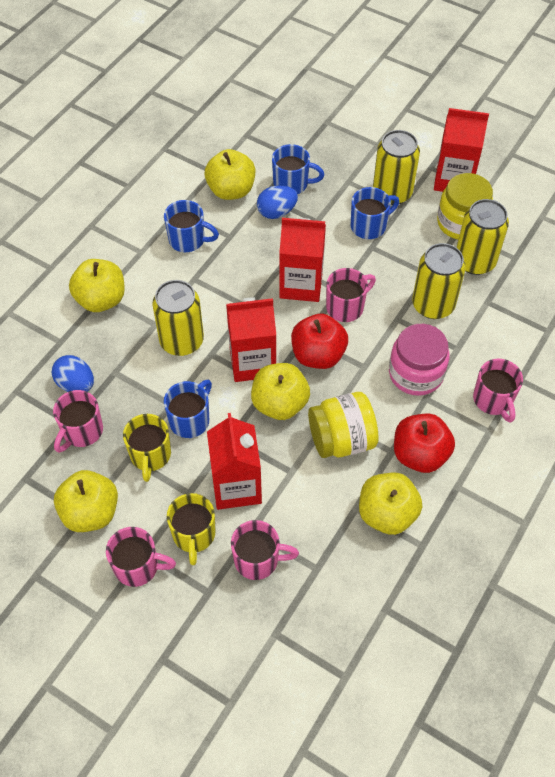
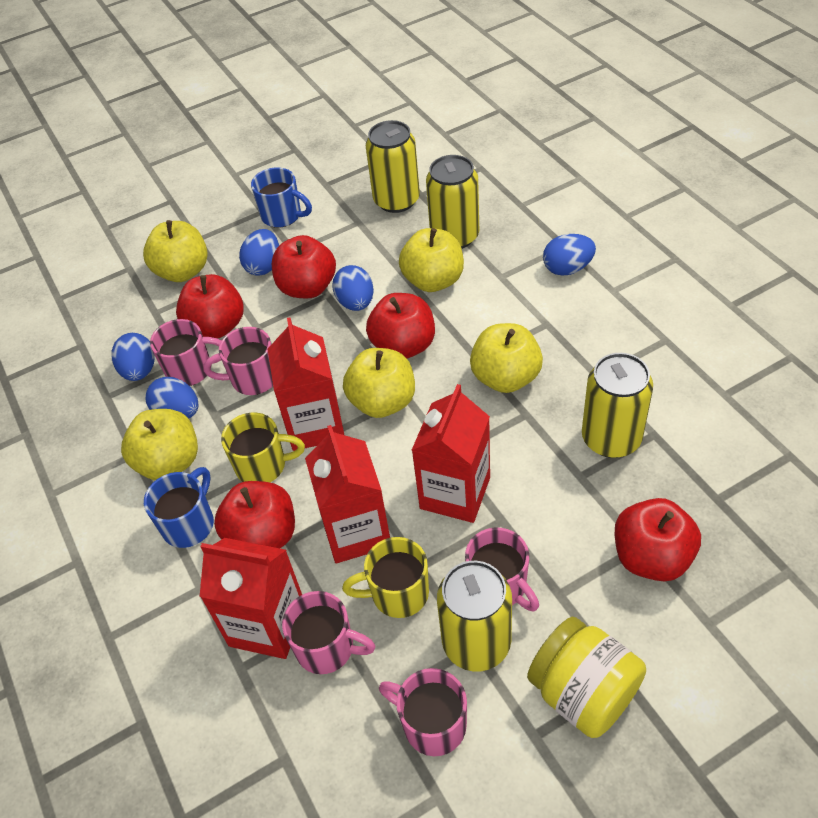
blue egg: 2 -> 5
blue mug: 4 -> 2
pink jar: 1 -> 0
red apple: 2 -> 5
yellow jar: 2 -> 1

